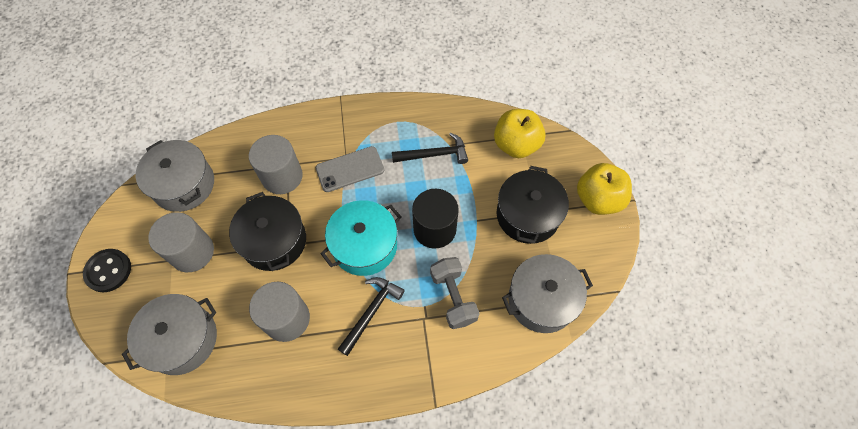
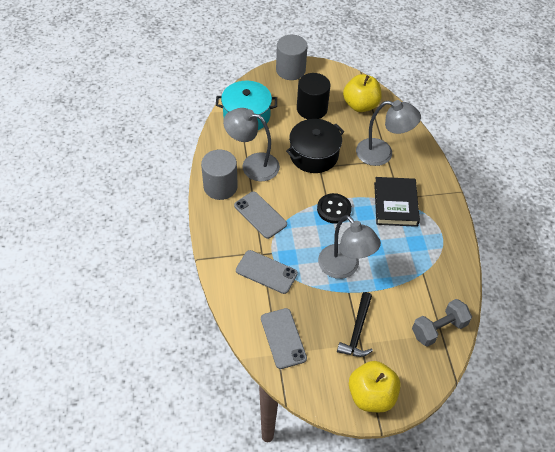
black book: 0 -> 1
black hammer: 2 -> 1
black pot: 2 -> 1
grey cylinder: 3 -> 2
grey lamp: 0 -> 3
grey phone: 1 -> 3
grey pot: 3 -> 0

